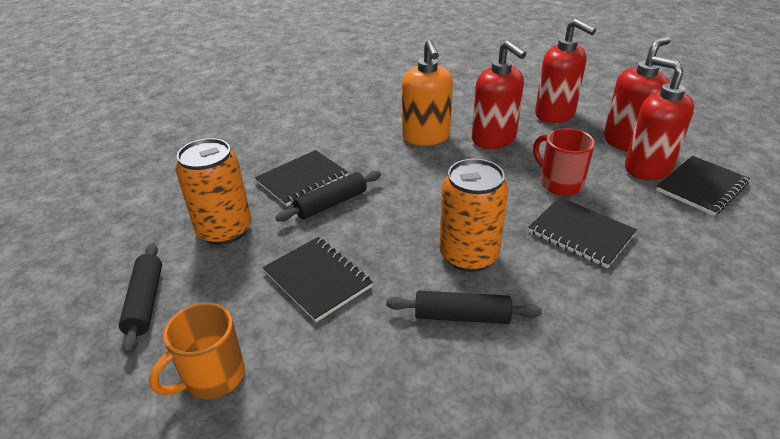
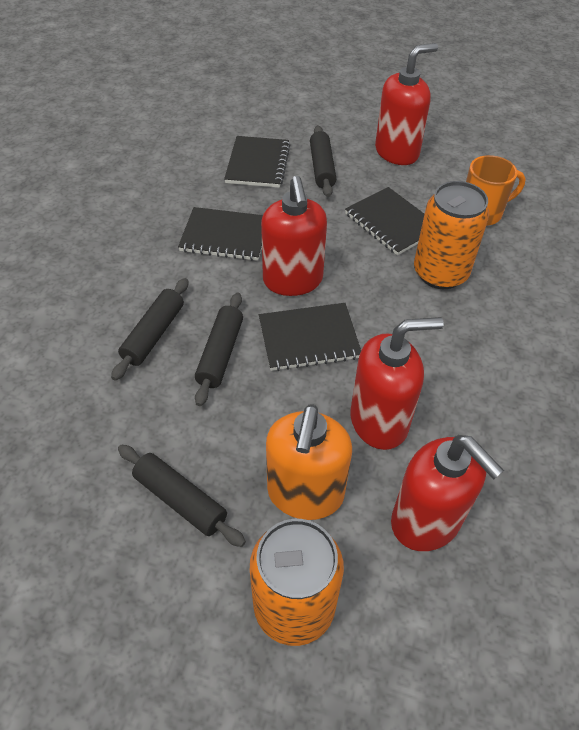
black rolling pin: 3 -> 4
red mug: 1 -> 0

